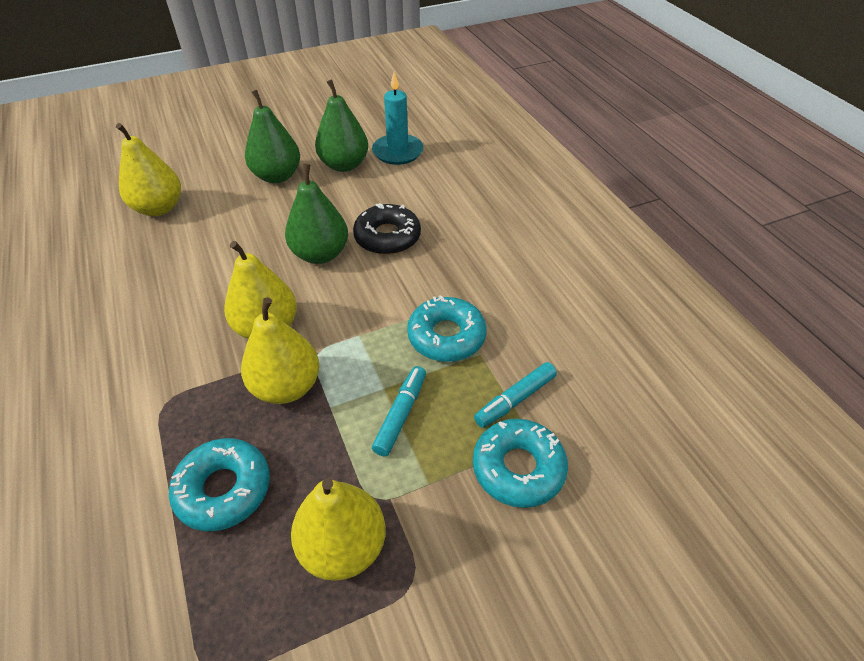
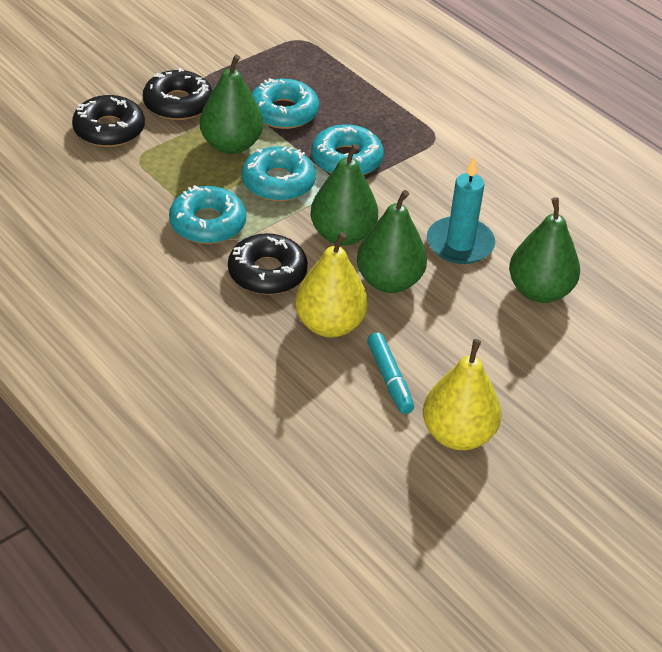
black donut: 1 -> 3
green pear: 3 -> 4
turquoise donut: 3 -> 4
turquoise marker: 2 -> 1
yellow pear: 4 -> 2

